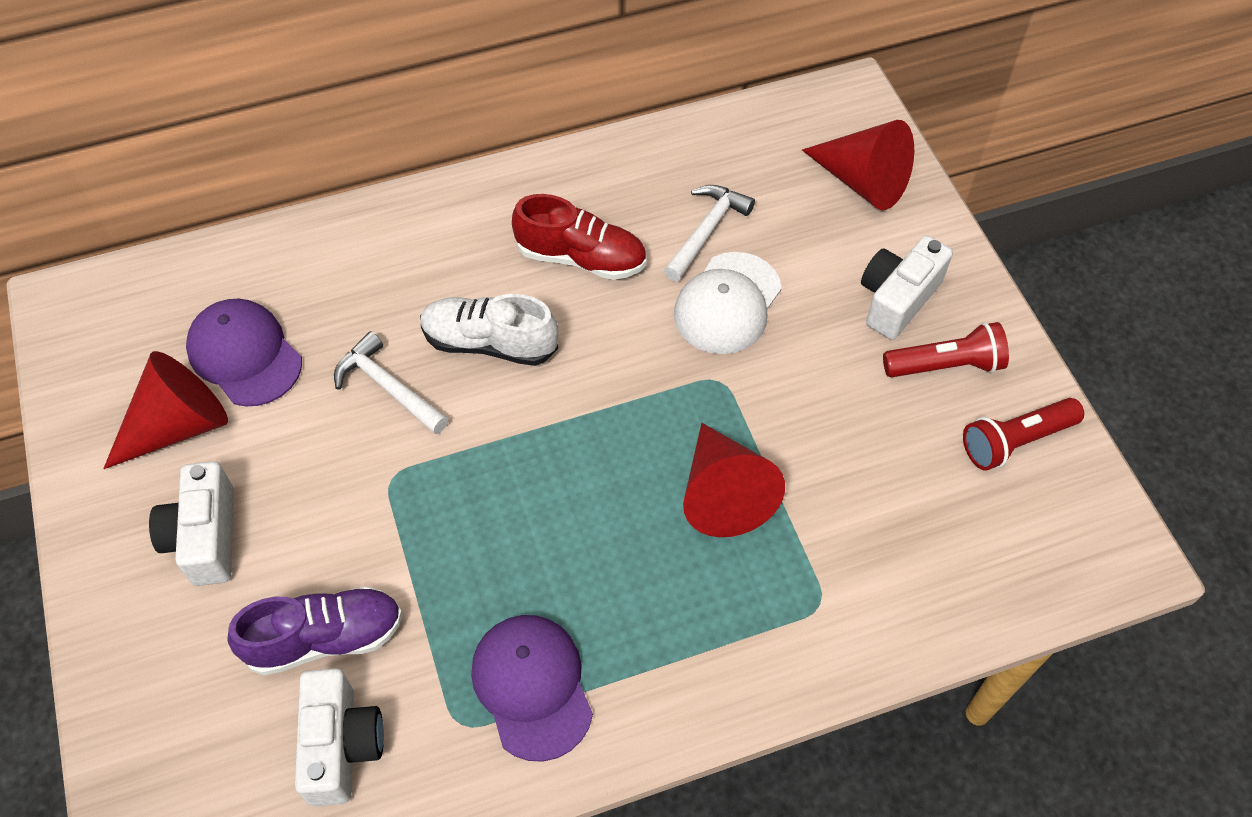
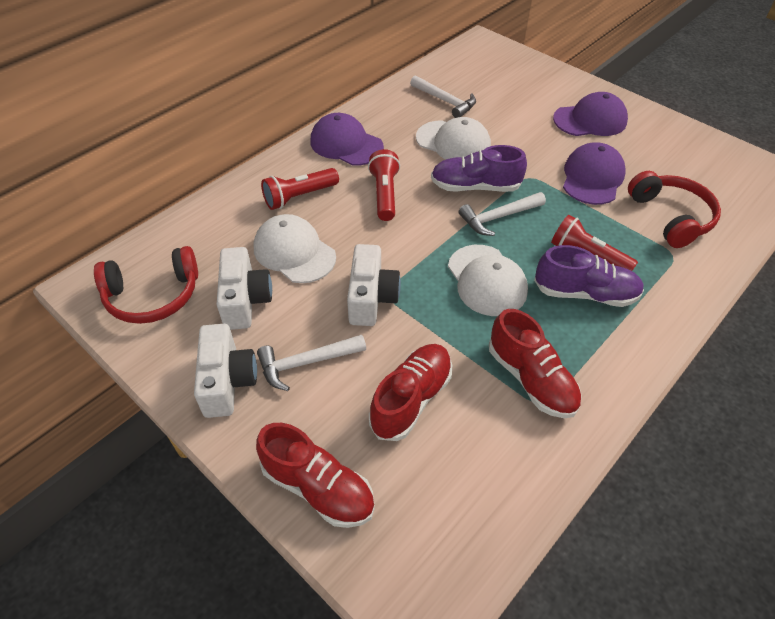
purple cap: 2 -> 3
purple shoe: 1 -> 2
red cone: 3 -> 0
red flashlight: 2 -> 3
red headphones: 0 -> 2
red shoe: 1 -> 3
white cap: 1 -> 3
white hammer: 2 -> 3
white shoe: 1 -> 0

